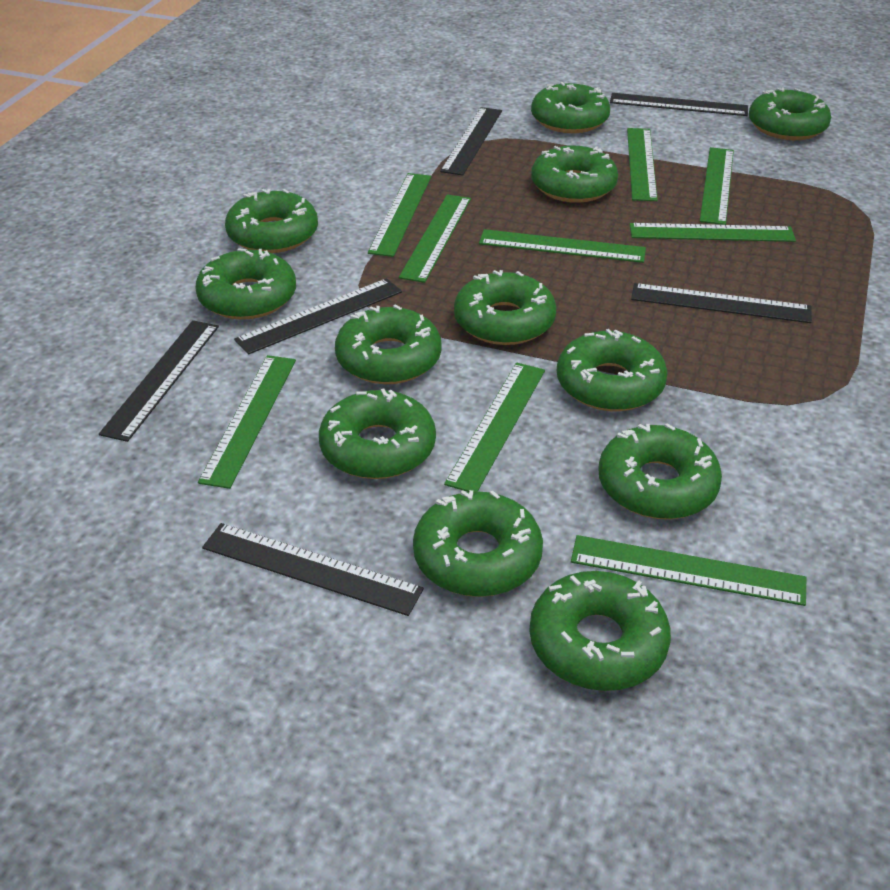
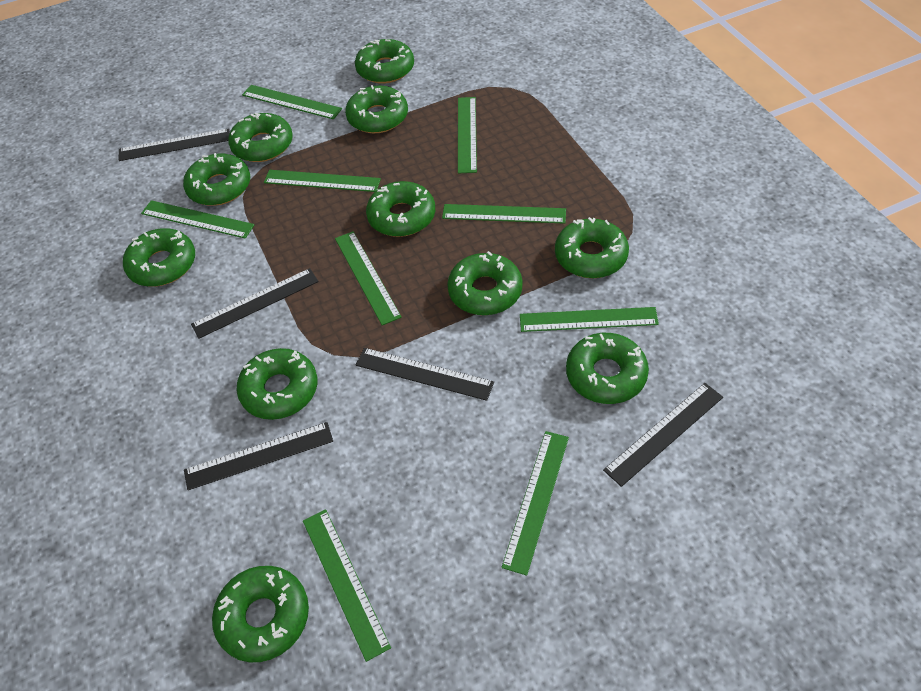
black ruler: 6 -> 5
green donut: 12 -> 11

